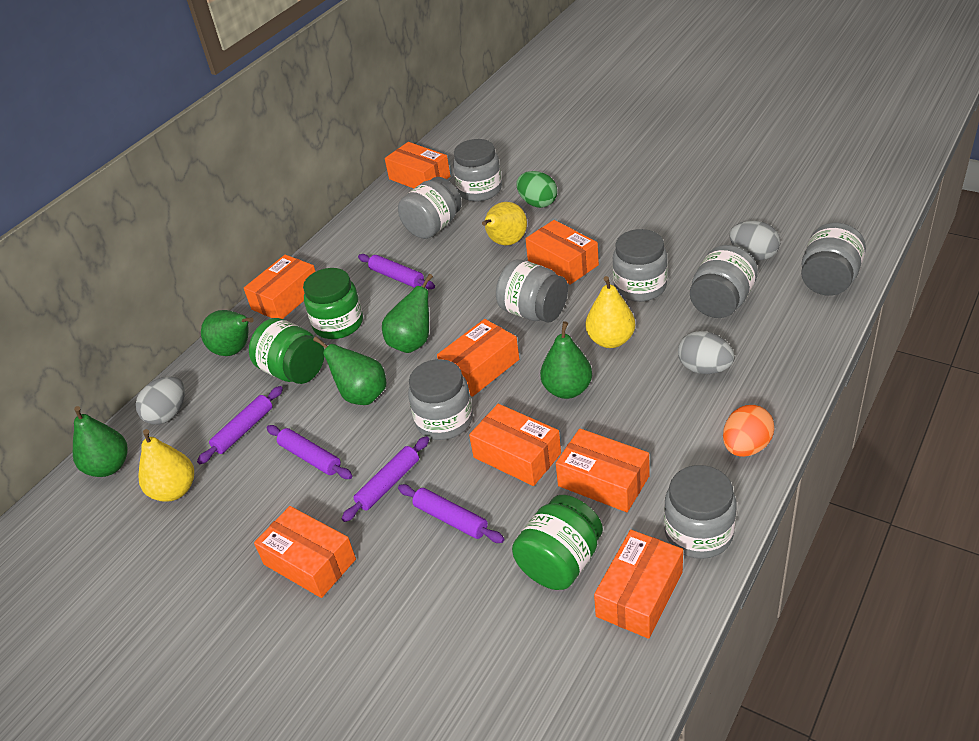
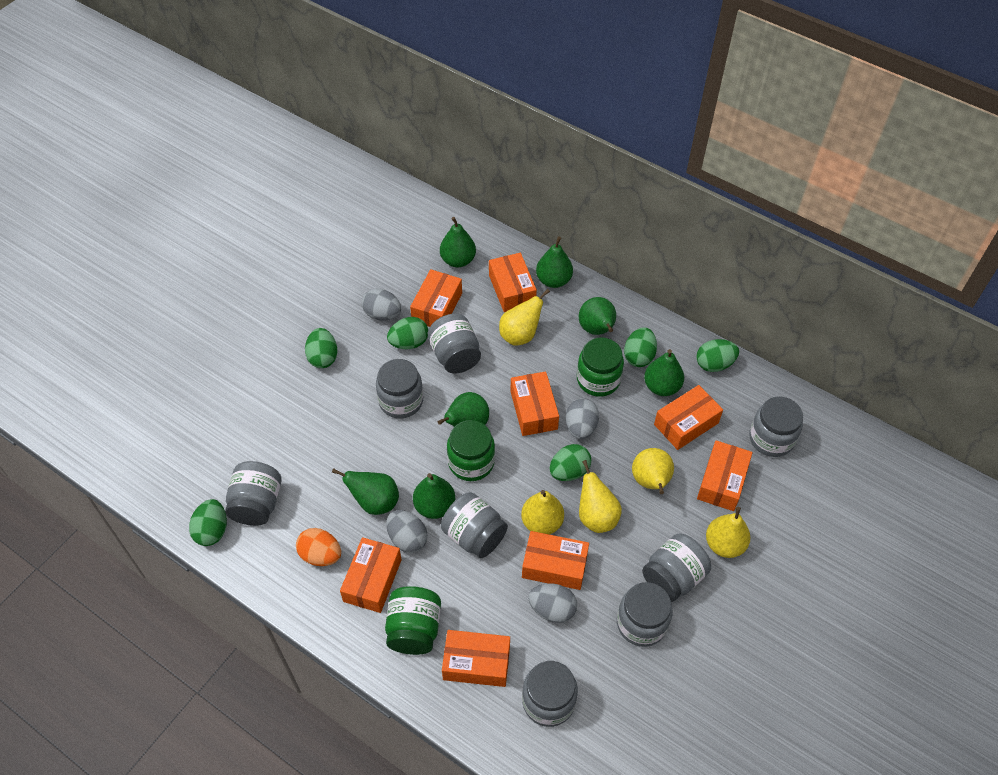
green egg: 1 -> 6
green pear: 5 -> 7
grey egg: 3 -> 4
purple rolling pin: 5 -> 0
yellow pear: 3 -> 5

